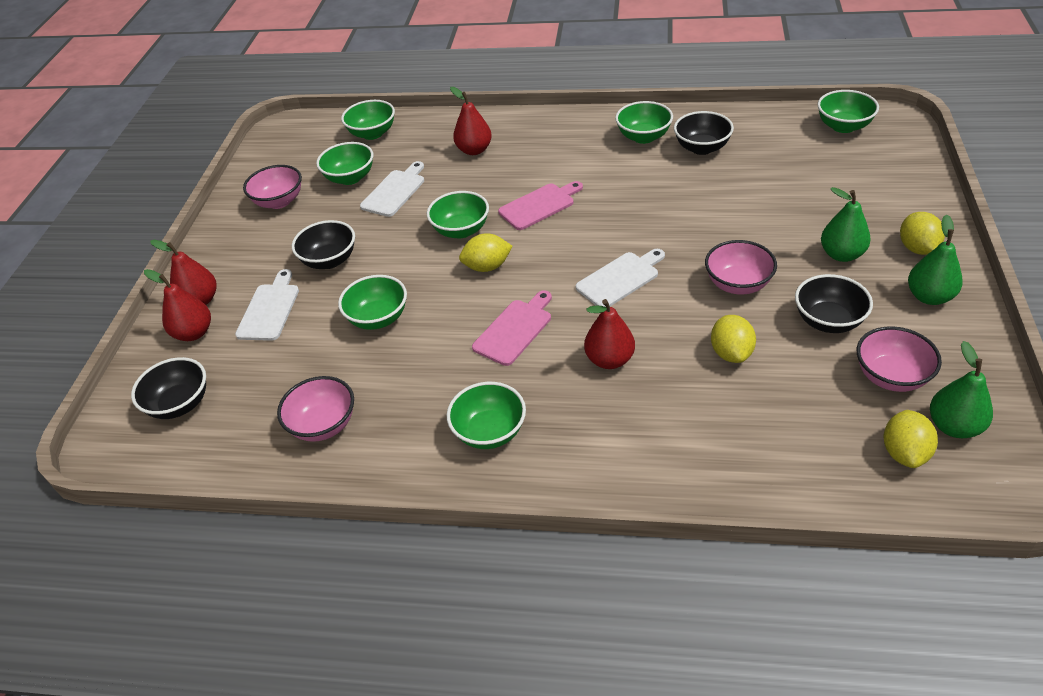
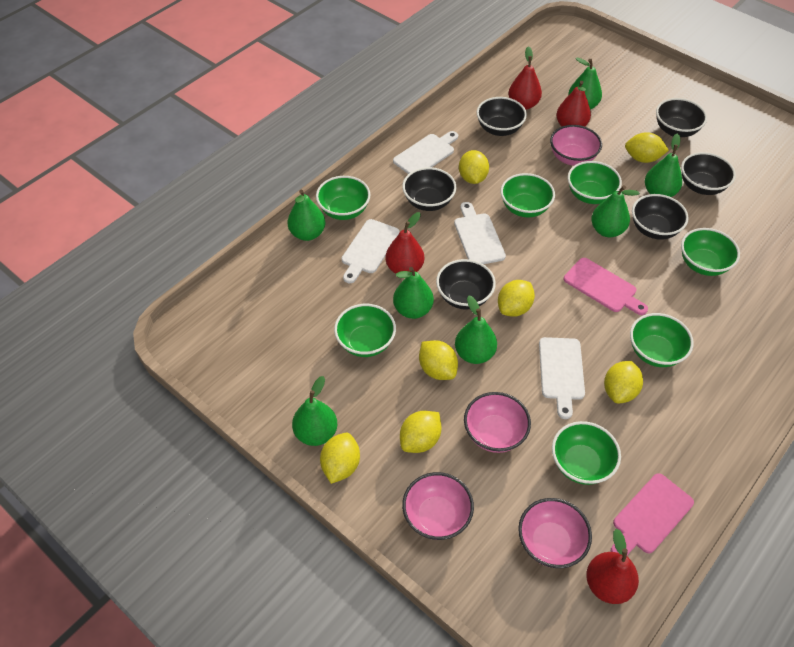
black bowl: 4 -> 6
green pear: 3 -> 7
white cutting board: 3 -> 4
yellow lemon: 4 -> 7

